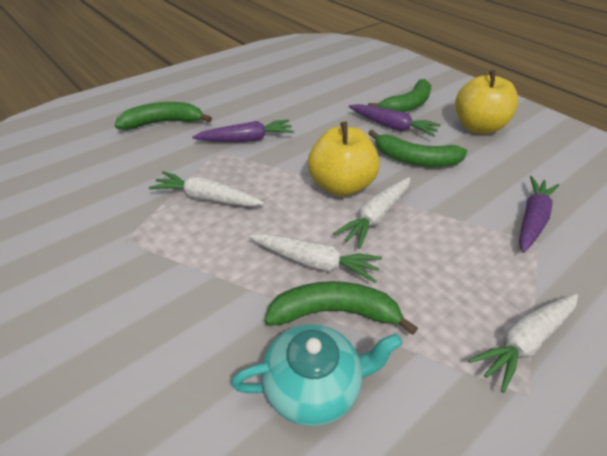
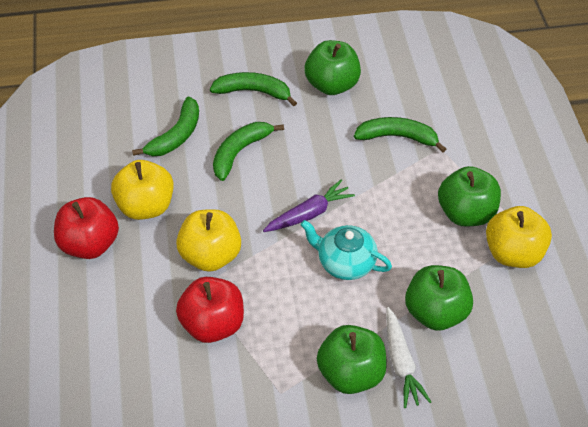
green apple: 0 -> 4
purple carrot: 3 -> 1
red apple: 0 -> 2
white carrot: 4 -> 1
yellow apple: 2 -> 3

